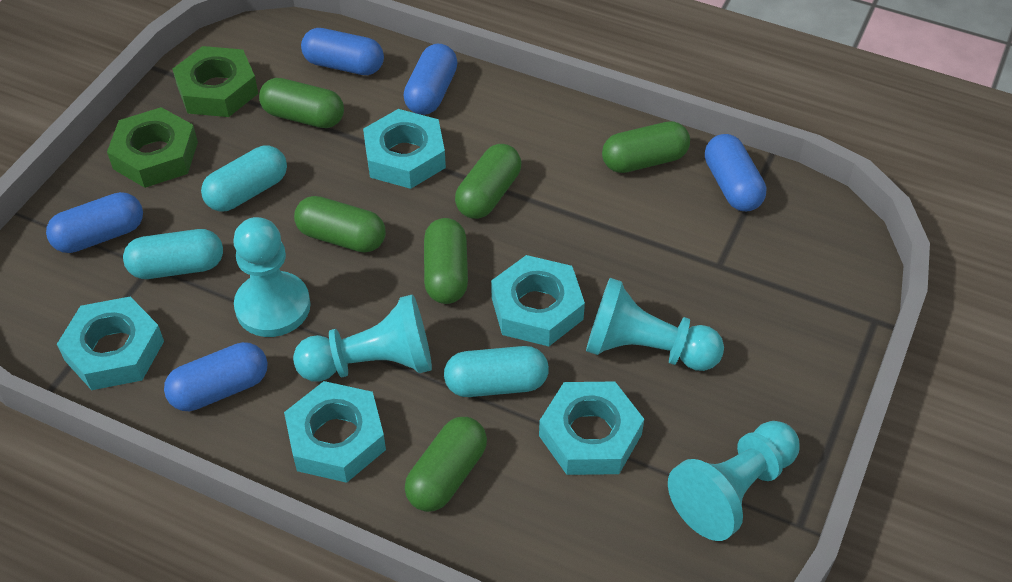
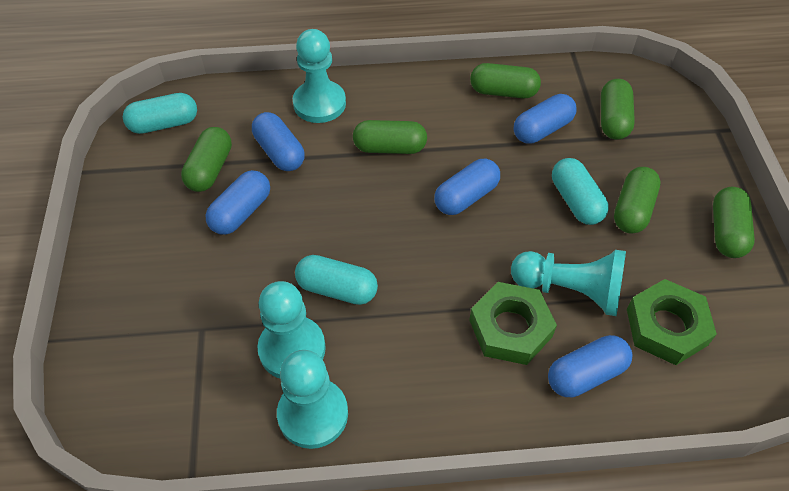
turquoise nut: 5 -> 0

